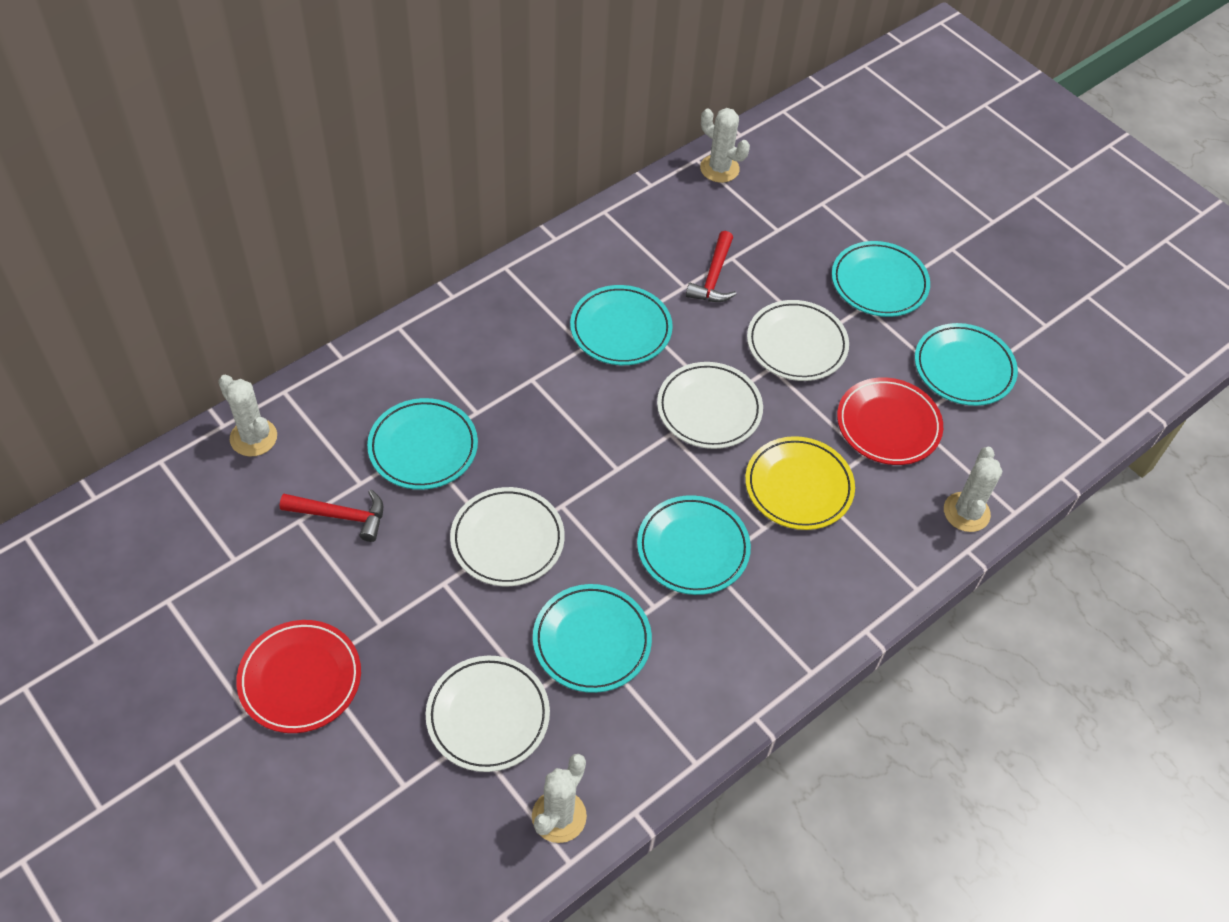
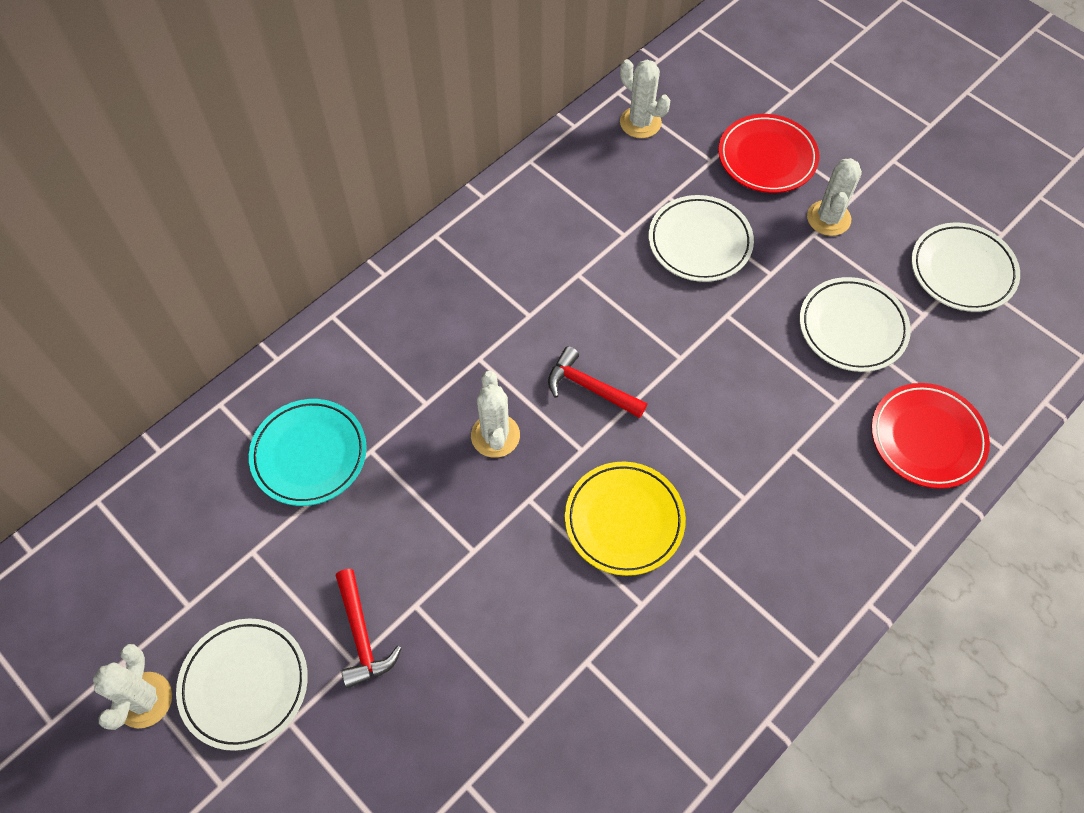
turquoise plate: 6 -> 1

